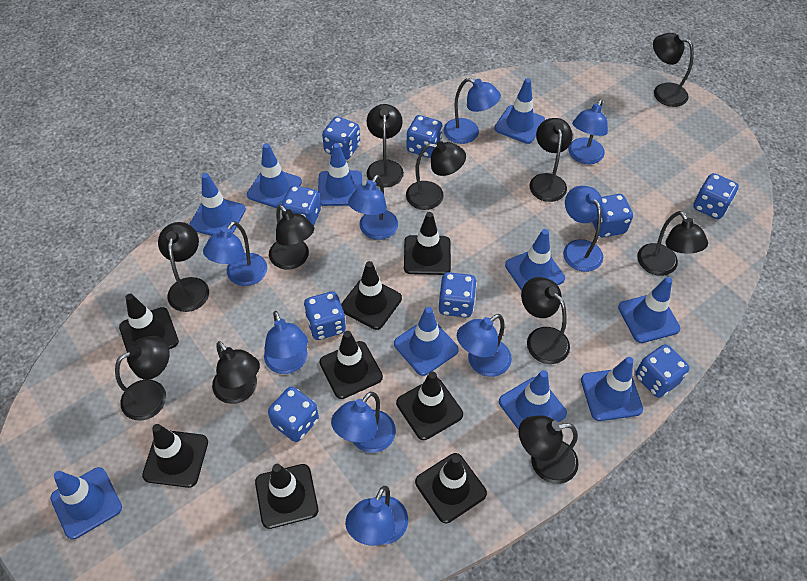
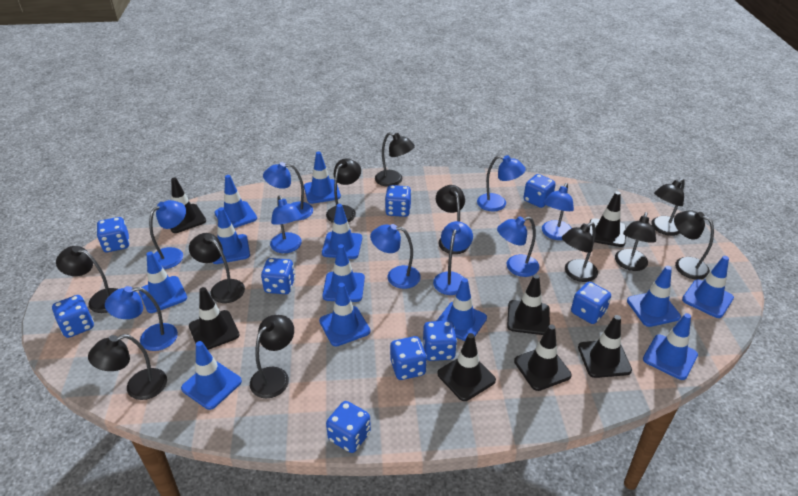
black traffic cone: 8 -> 7
blue traffic cone: 10 -> 12

